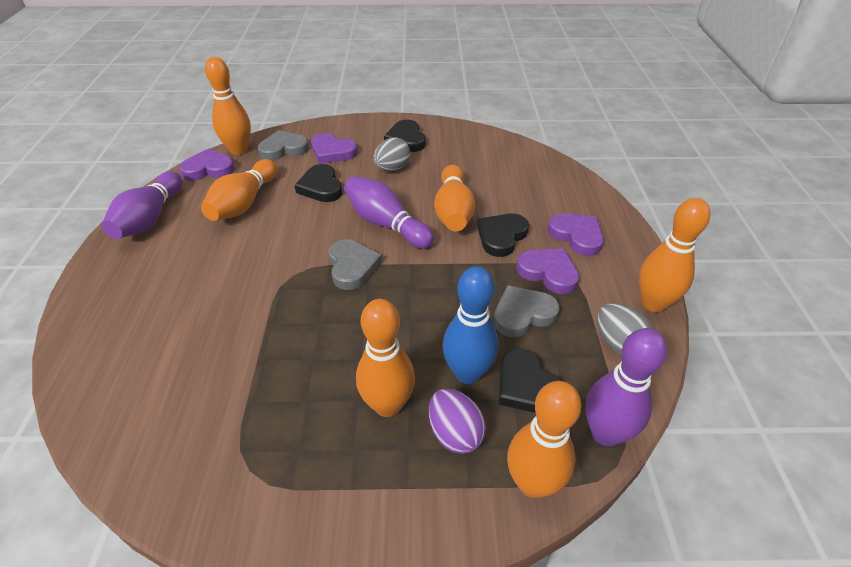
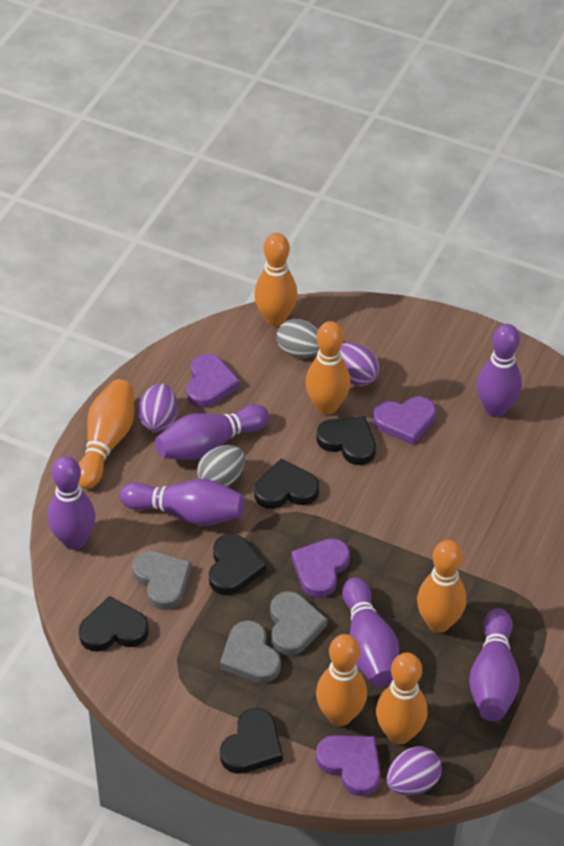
black heart: 4 -> 5
blue bowling pin: 1 -> 0
purple bowling pin: 3 -> 6
purple egg: 1 -> 3

